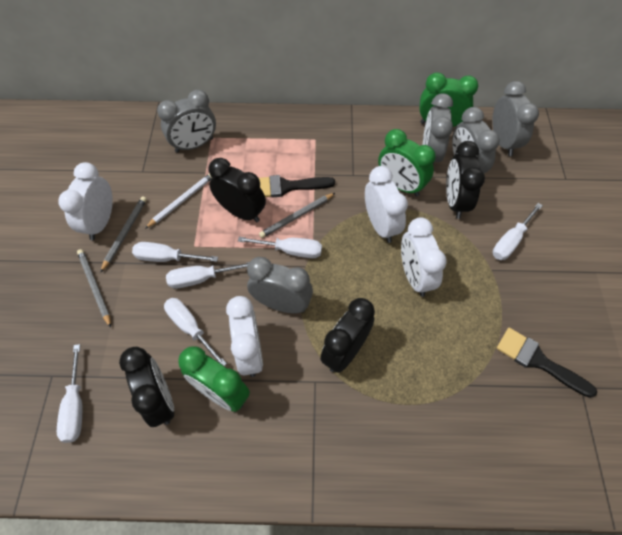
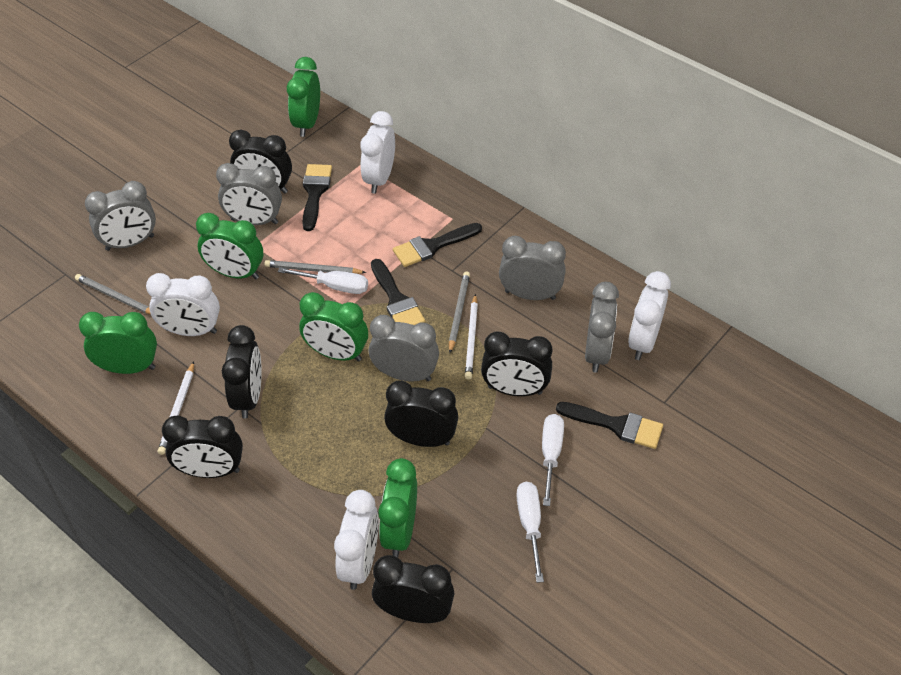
black brush: 2 -> 4
black clock: 4 -> 6
green clock: 3 -> 5
white pencil: 1 -> 2
white screwdriver: 6 -> 3

